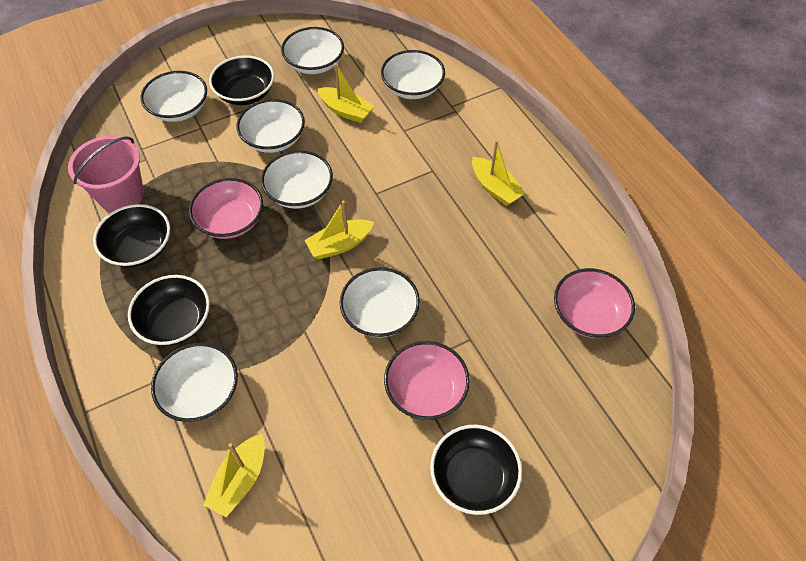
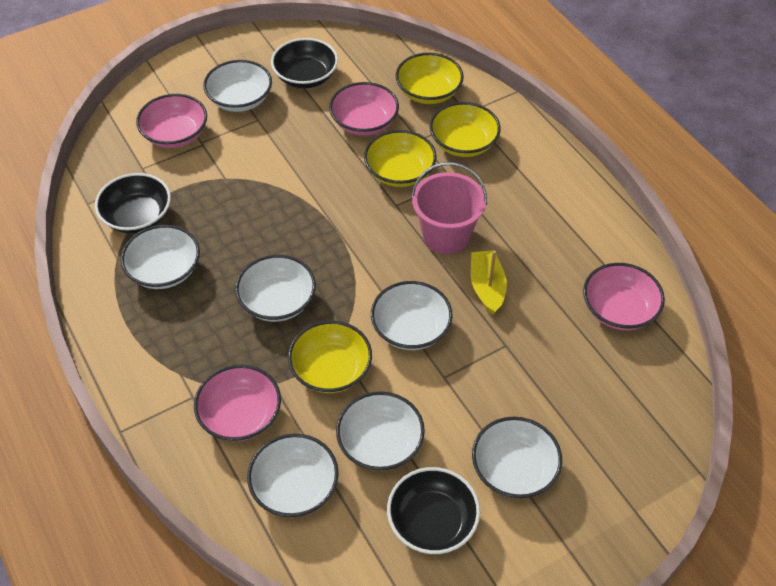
black bowl: 4 -> 3
pink bowl: 3 -> 4
yellow boat: 4 -> 1
yellow bowl: 0 -> 4

